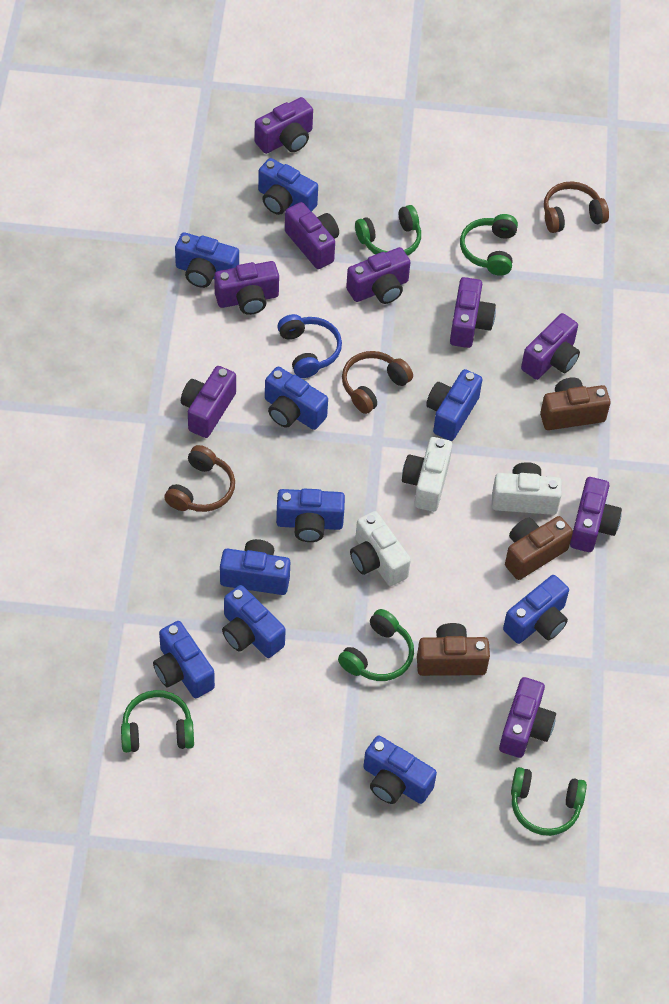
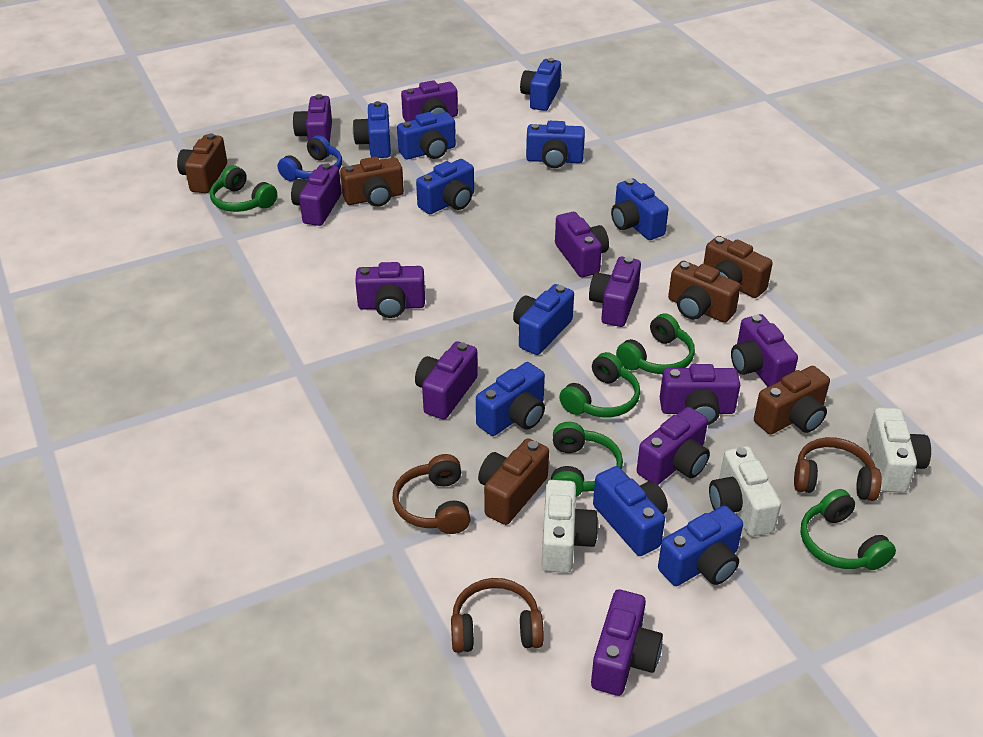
brown camera: 3 -> 6
purple camera: 9 -> 11

